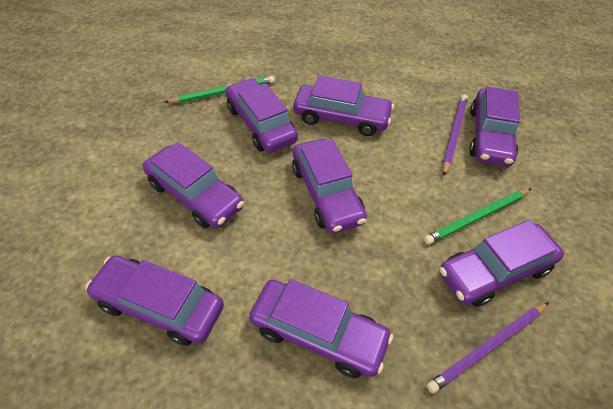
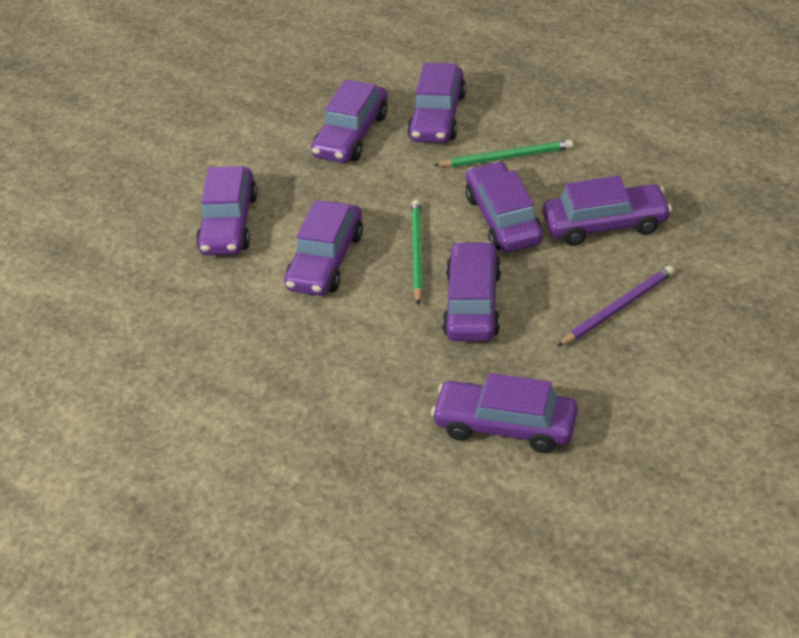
purple pencil: 2 -> 1

